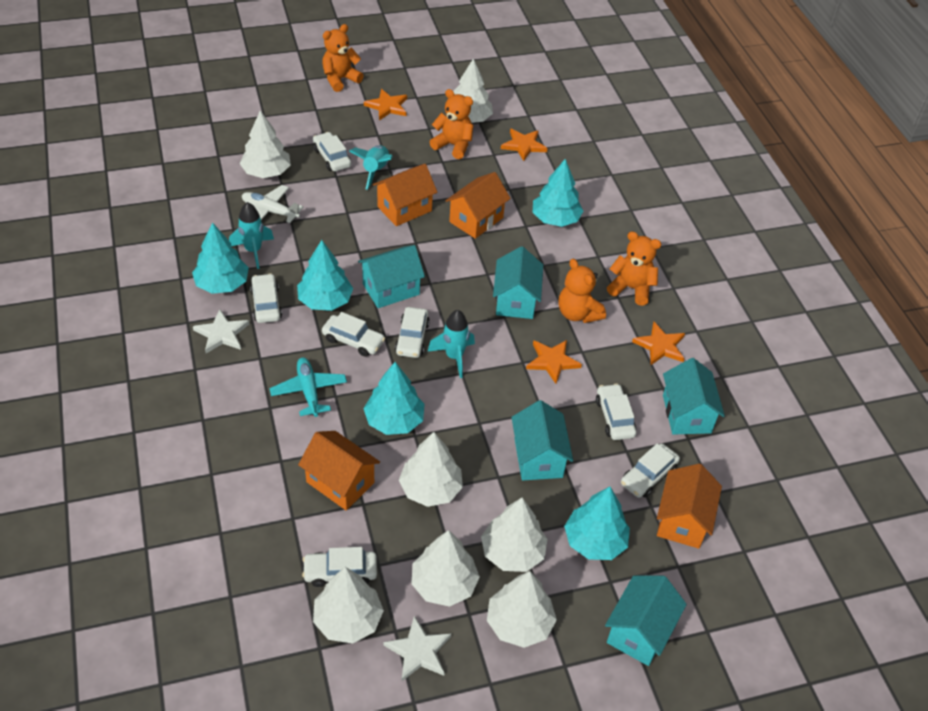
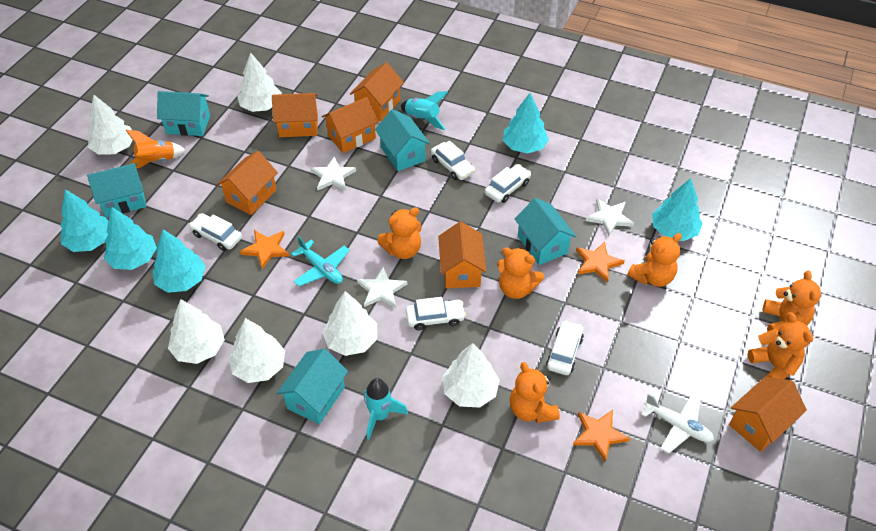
orange house: 4 -> 6
orange rocket: 0 -> 1
orange star: 4 -> 3
orange teddy bear: 4 -> 6
turquoise rocket: 3 -> 2
white car: 7 -> 5
white star: 2 -> 3
white tree: 7 -> 6

